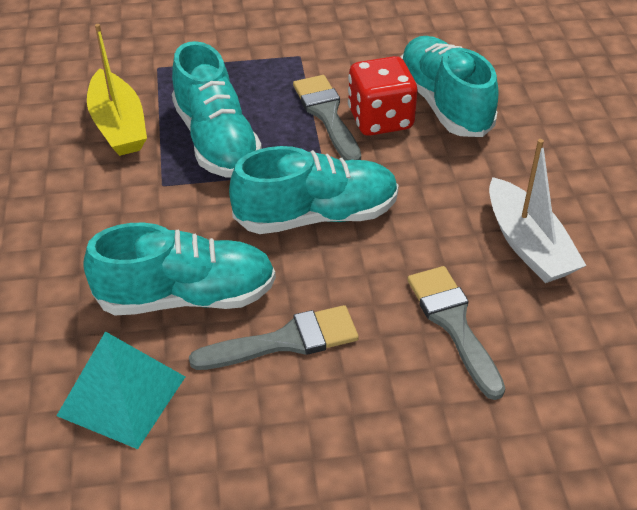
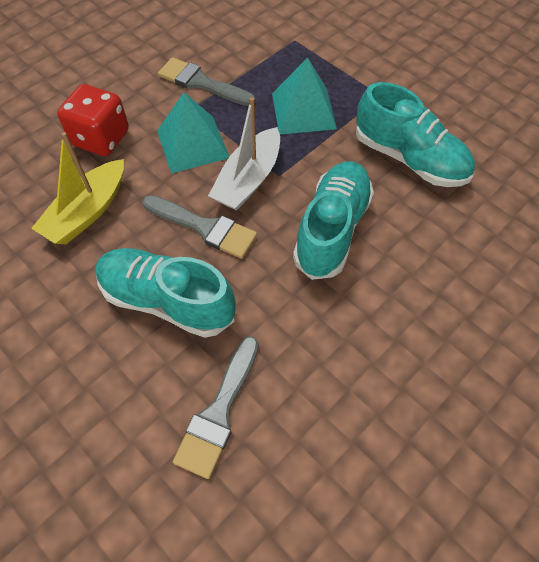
turquoise pyramid: 1 -> 2
turquoise shoe: 4 -> 3

